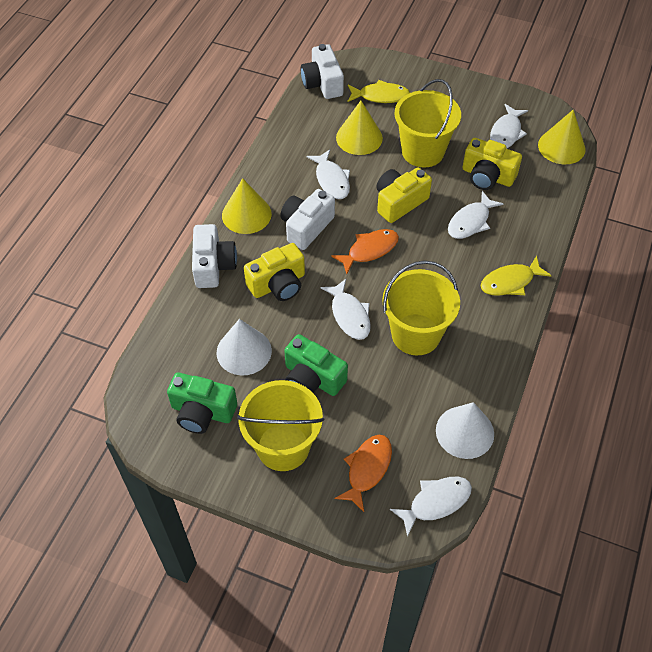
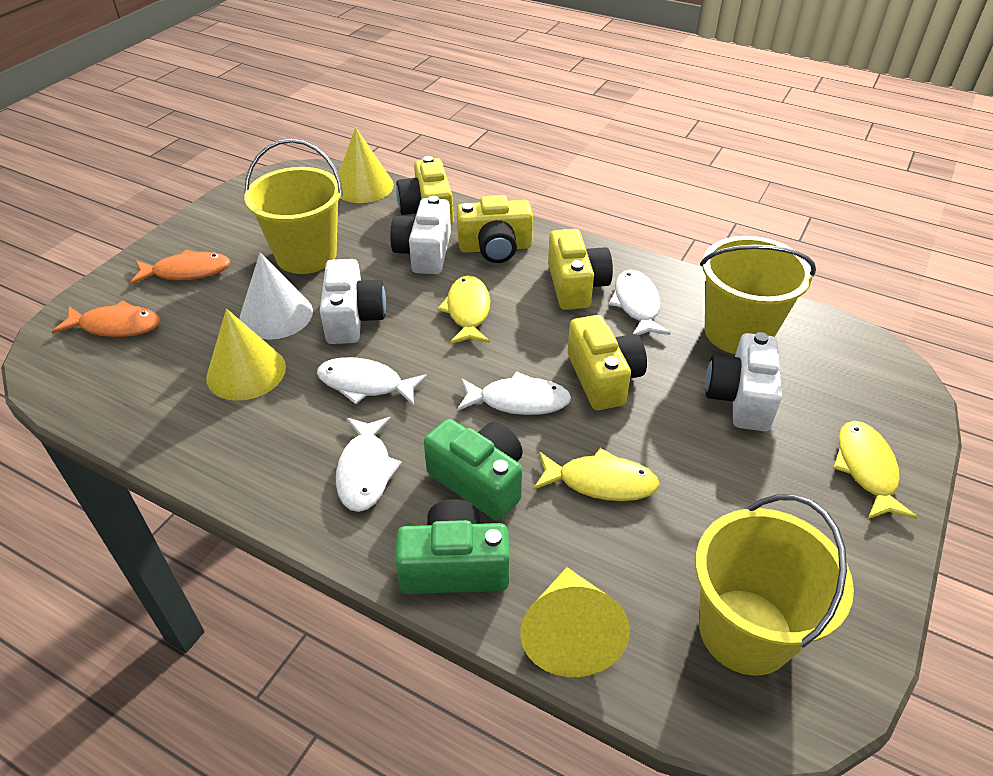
white cone: 2 -> 1
white fish: 5 -> 4
yellow camera: 3 -> 4
yellow fish: 2 -> 3

